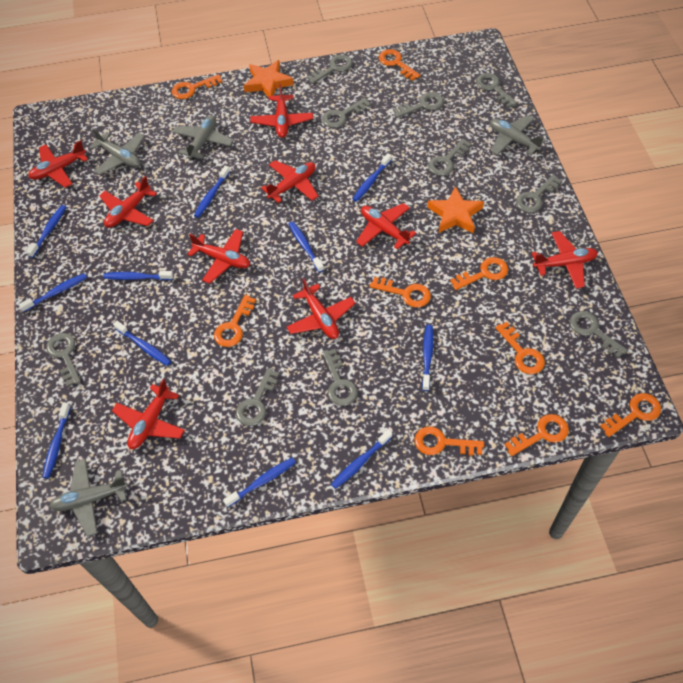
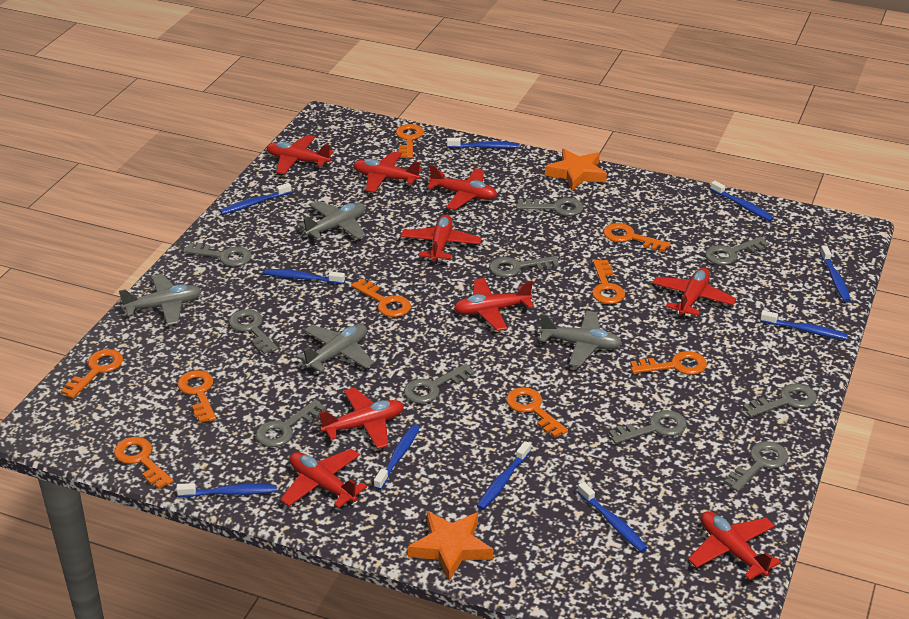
blue toothbrush: 11 -> 10

